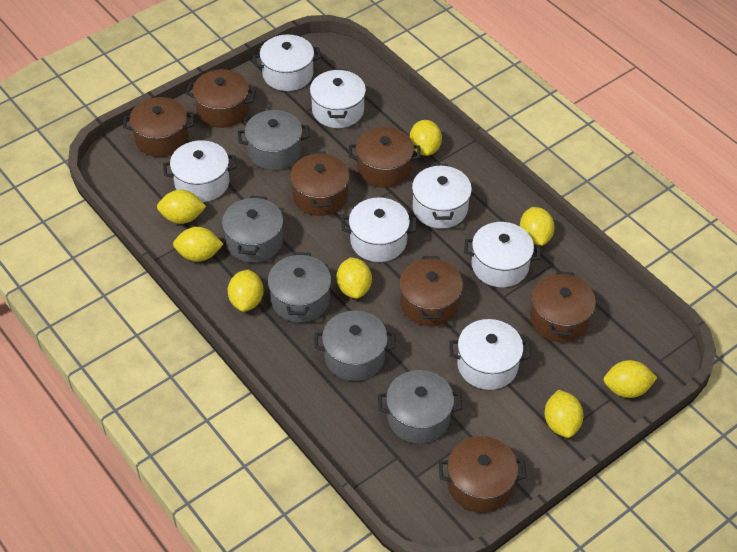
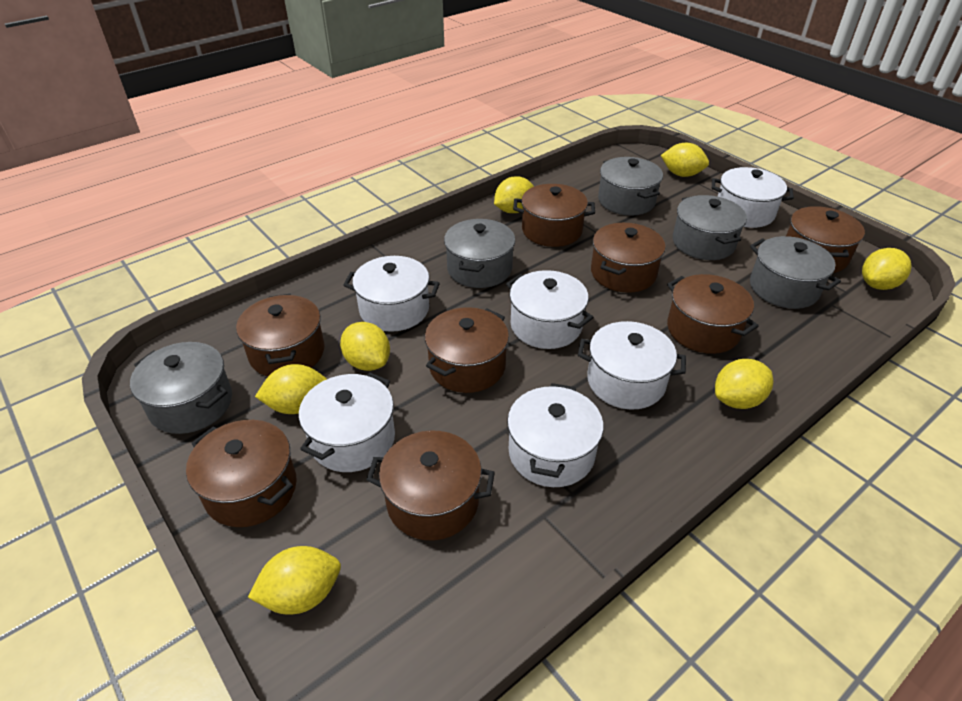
brown pot: 7 -> 8
white pot: 7 -> 6
yellow lemon: 8 -> 7

